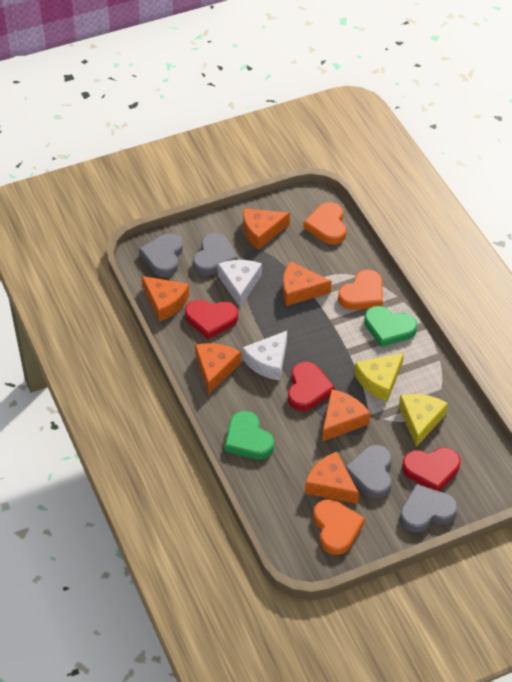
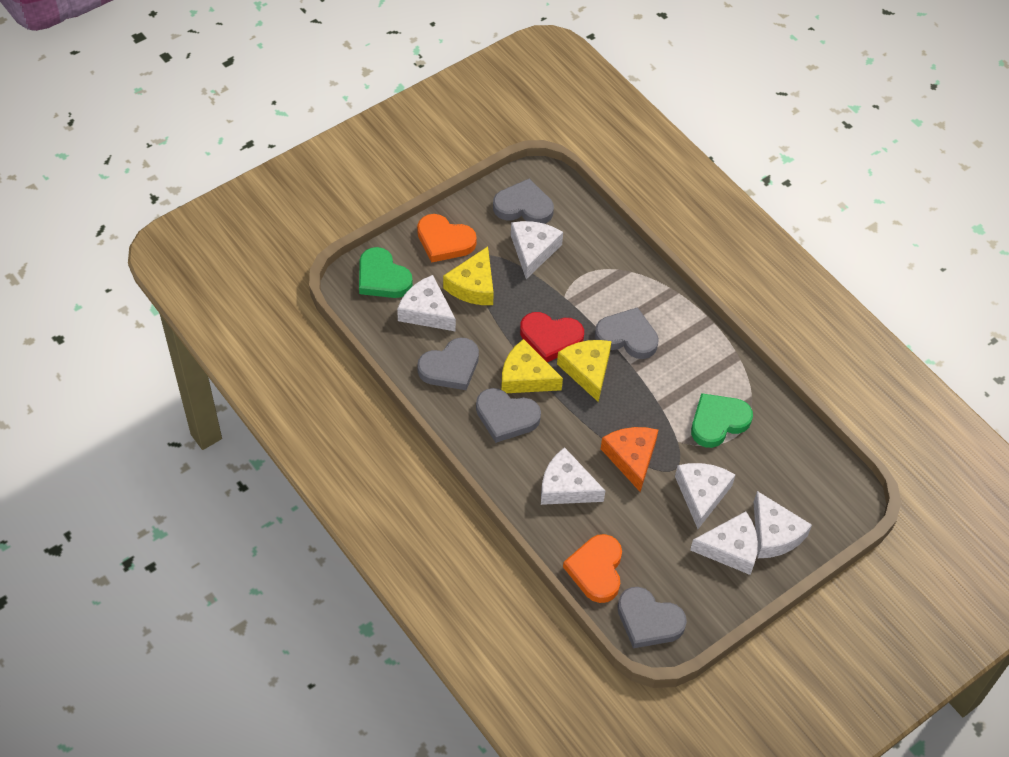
grey heart: 4 -> 5
orange cheese: 6 -> 1
orange heart: 3 -> 2
red heart: 3 -> 1
white cheese: 2 -> 6
yellow cheese: 2 -> 3

